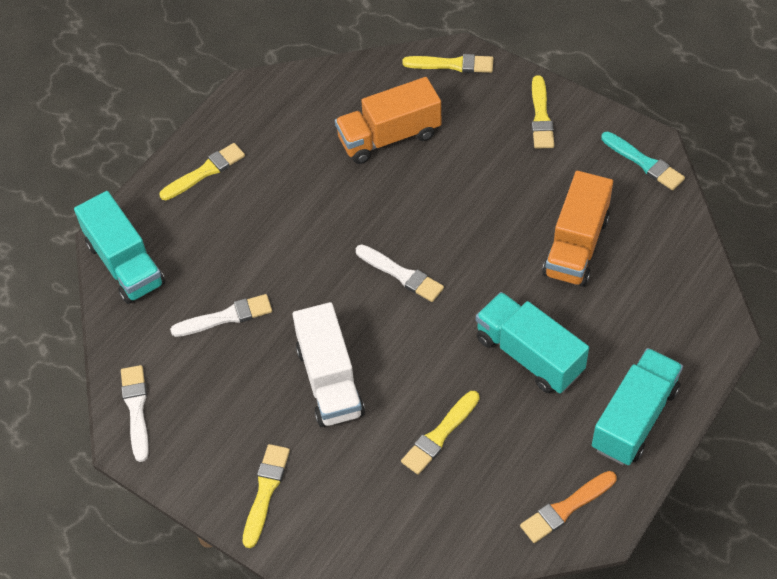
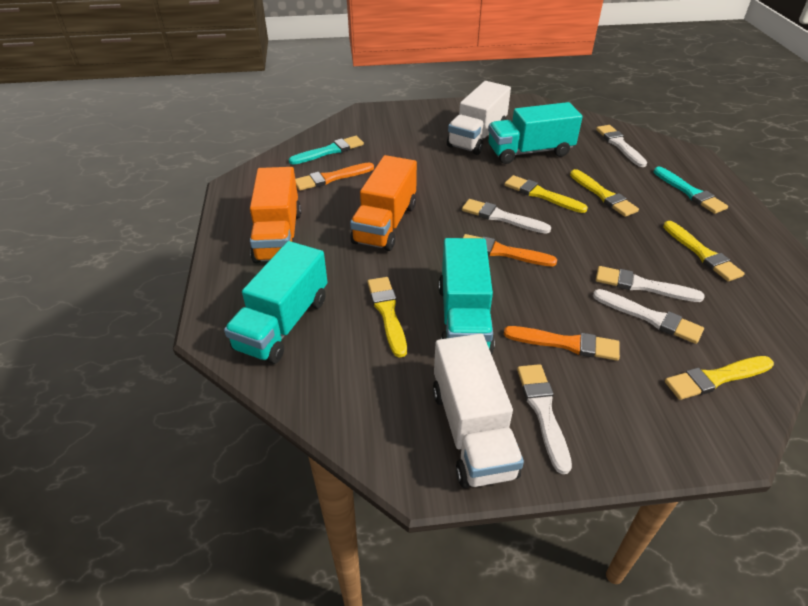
orange brush: 1 -> 3
turquoise brush: 1 -> 2
white brush: 3 -> 5
white truck: 1 -> 2

